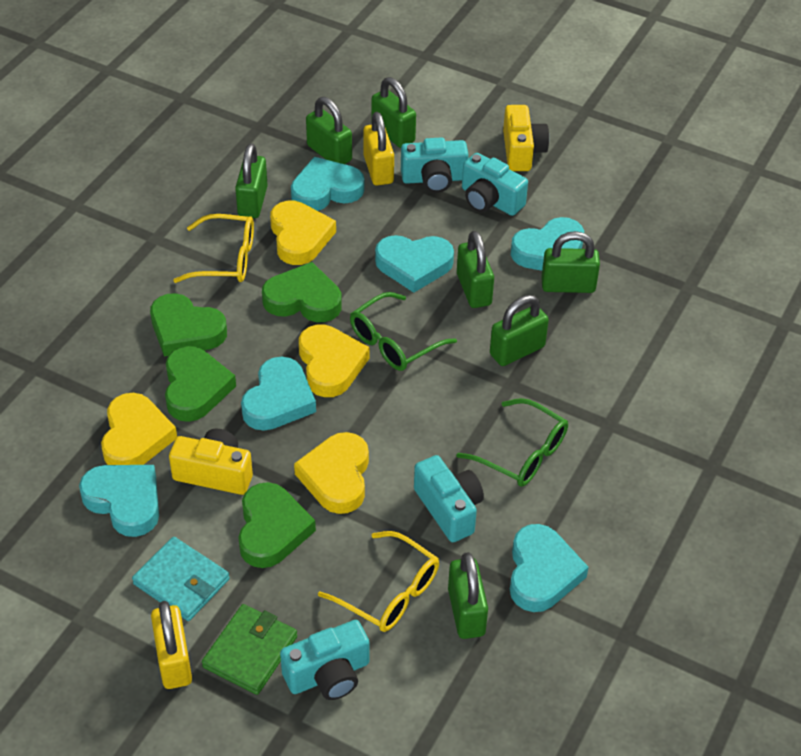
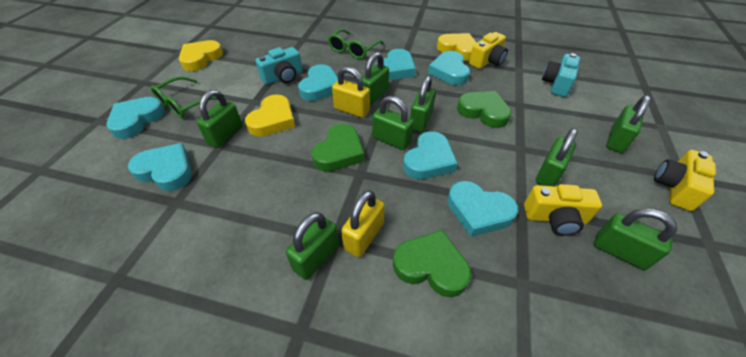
green heart: 4 -> 3
green padlock: 7 -> 8
green wallet: 1 -> 0
turquoise camera: 4 -> 2
turquoise heart: 6 -> 7
turquoise wallet: 1 -> 0
yellow camera: 2 -> 3
yellow glasses: 2 -> 0
yellow heart: 4 -> 3

